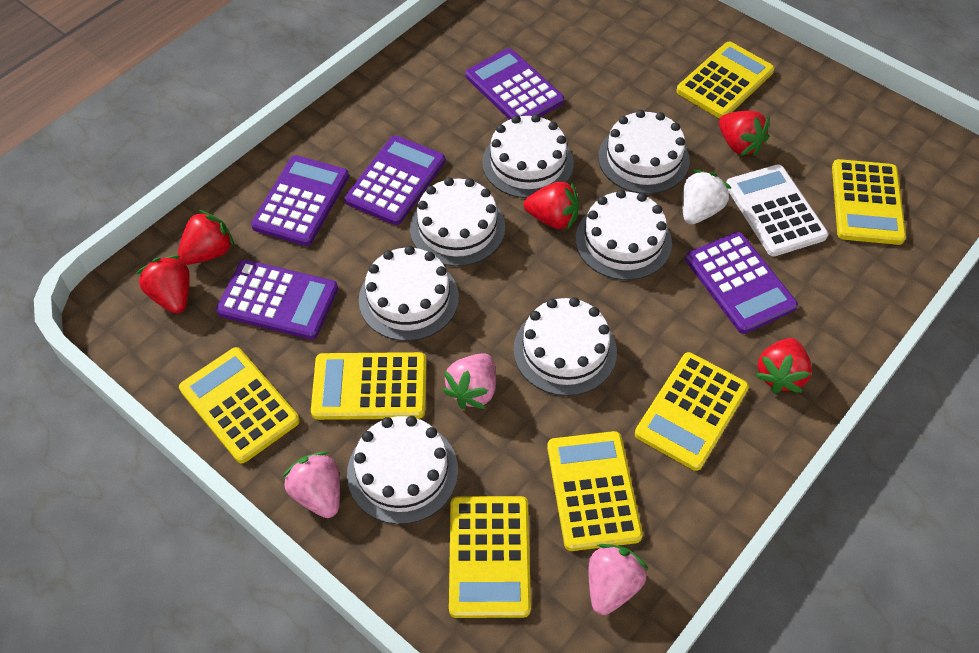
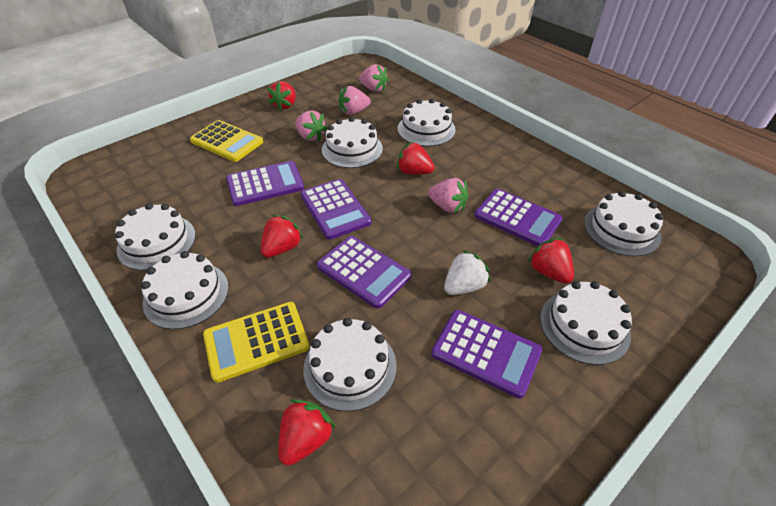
pink strawberry: 3 -> 4
white calculator: 1 -> 0
yellow calculator: 7 -> 2

